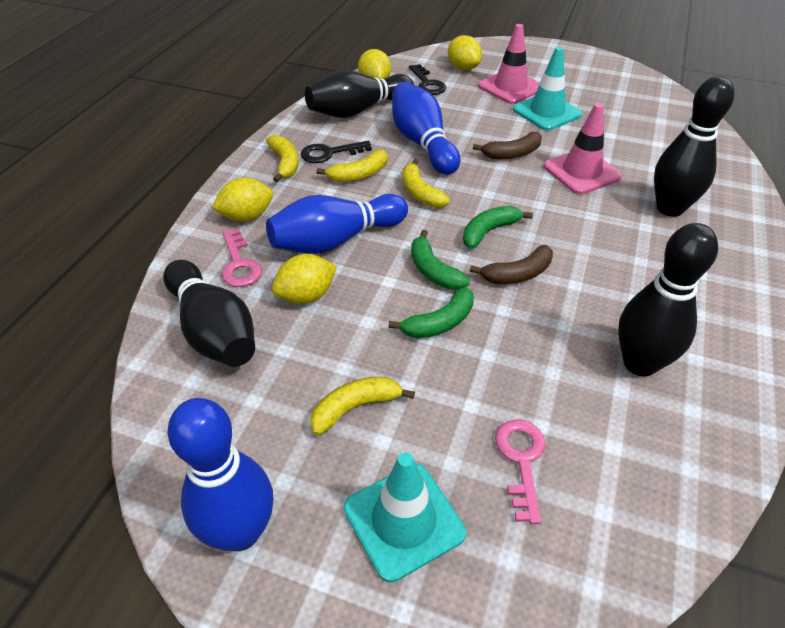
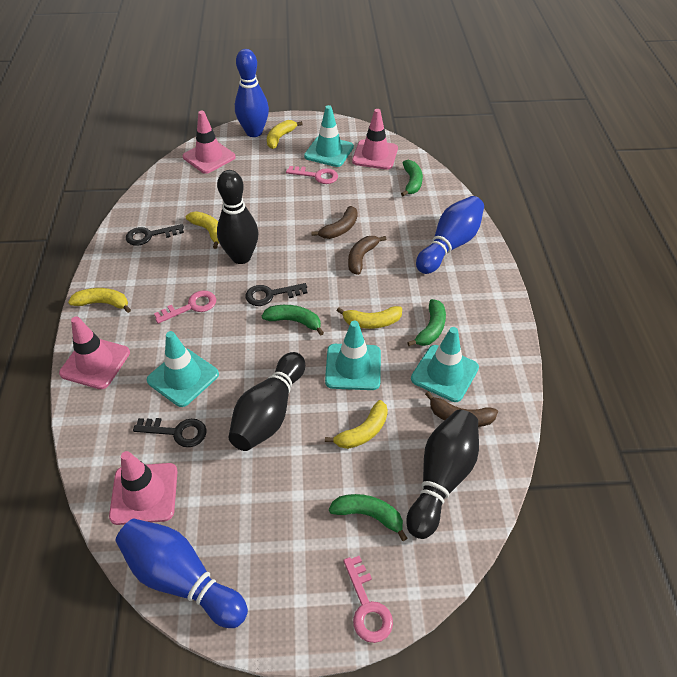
black bowling pin: 4 -> 3
black key: 2 -> 3
brown banana: 2 -> 3
green banana: 3 -> 4
pink key: 2 -> 3
pink traffic cone: 2 -> 4
turquoise traffic cone: 2 -> 4
yellow banana: 4 -> 5
yellow lemon: 4 -> 0

